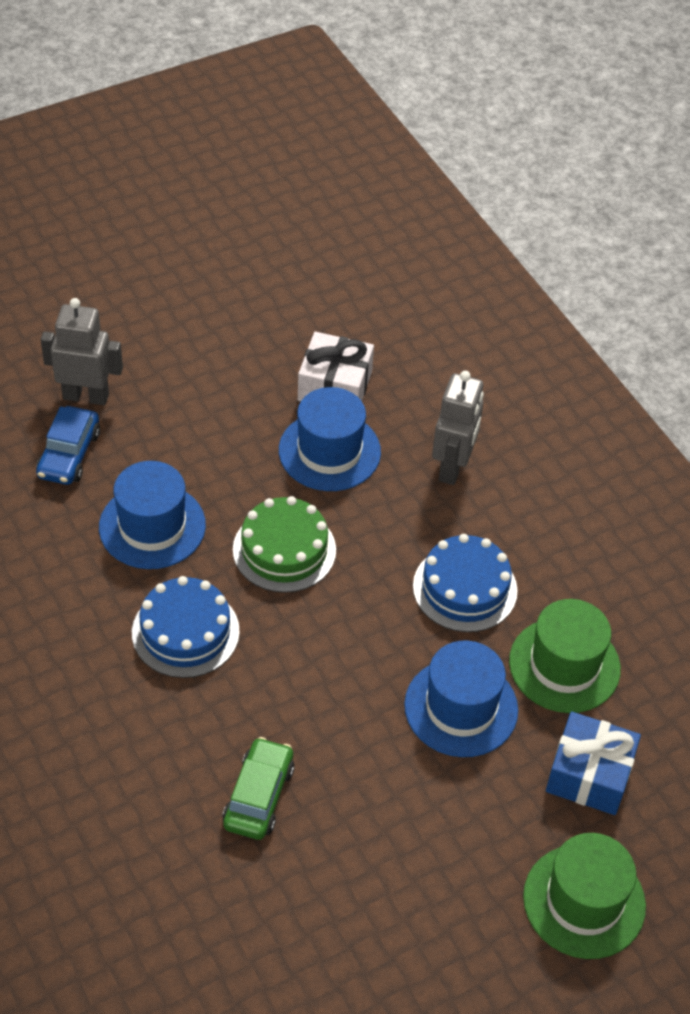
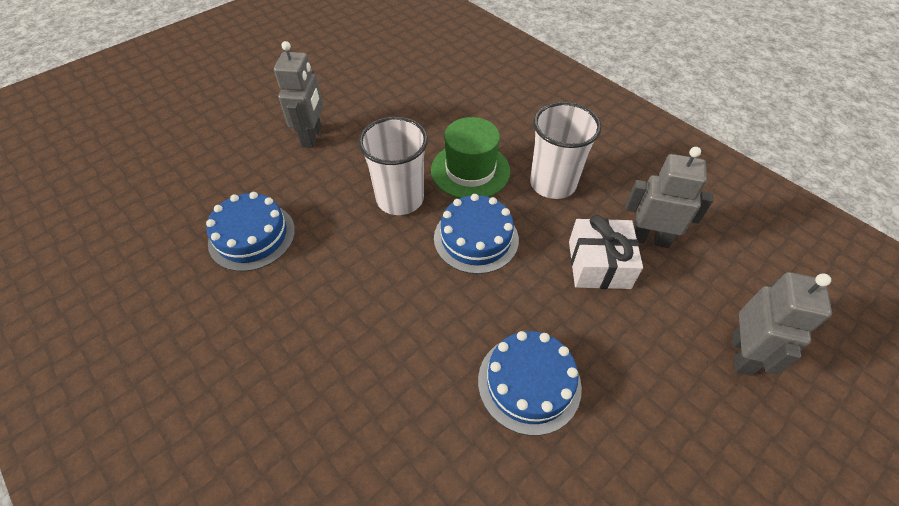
blue cake: 2 -> 3
blue car: 1 -> 0
blue gift: 1 -> 0
blue hat: 3 -> 0
green cake: 1 -> 0
green car: 1 -> 0
green hat: 2 -> 1
grey robot: 2 -> 3
white cup: 0 -> 2

